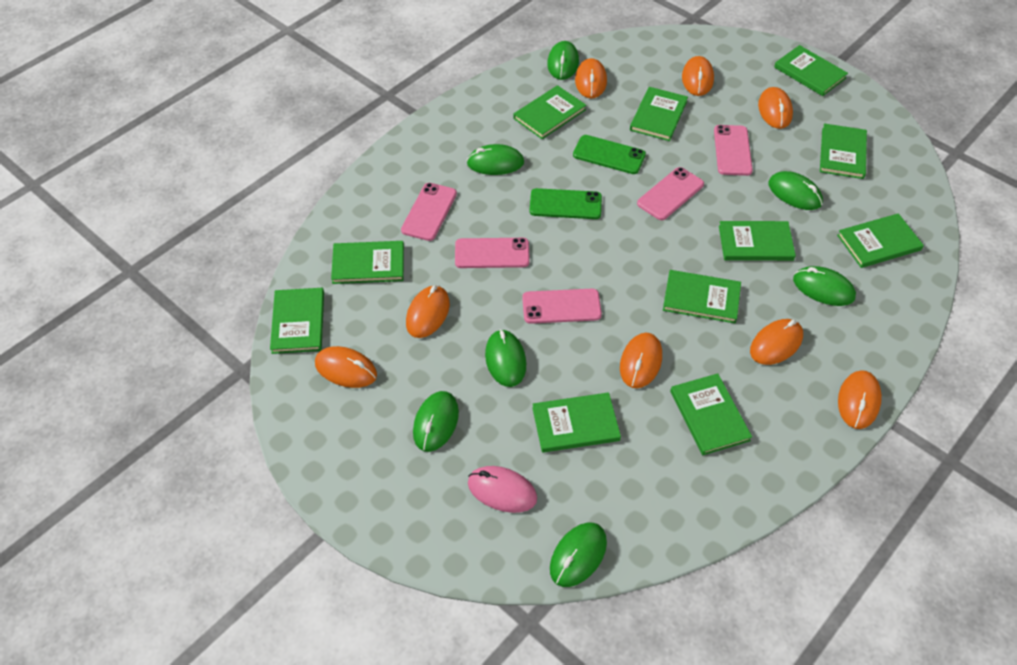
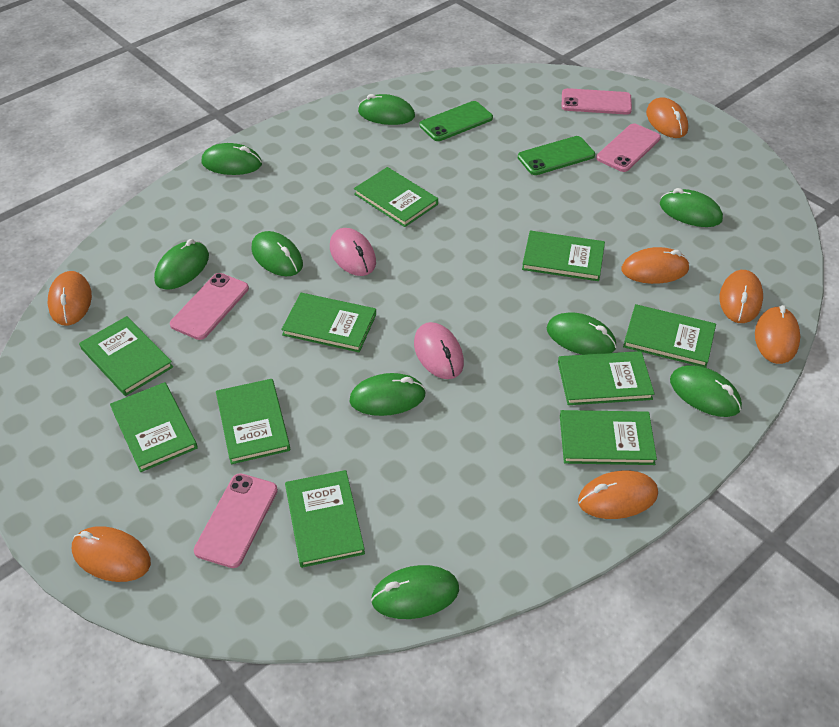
green book: 11 -> 10
green mouse: 7 -> 9
orange mouse: 8 -> 7
pink mouse: 1 -> 2
pink phone: 5 -> 4

